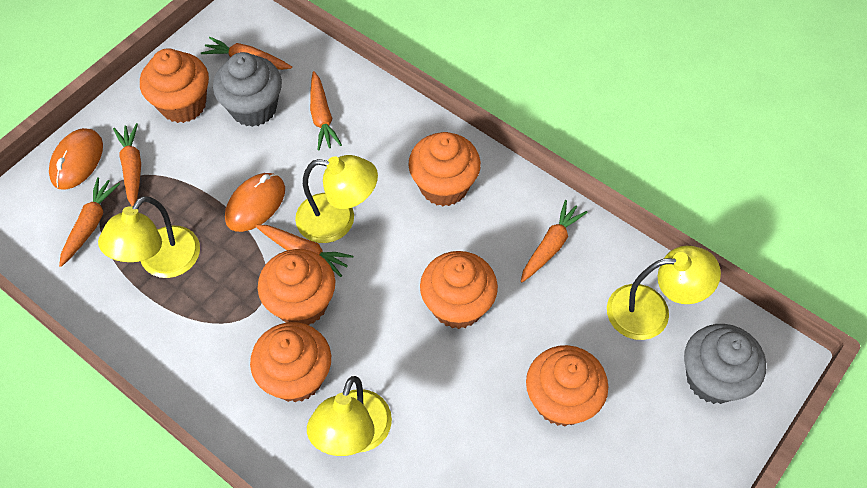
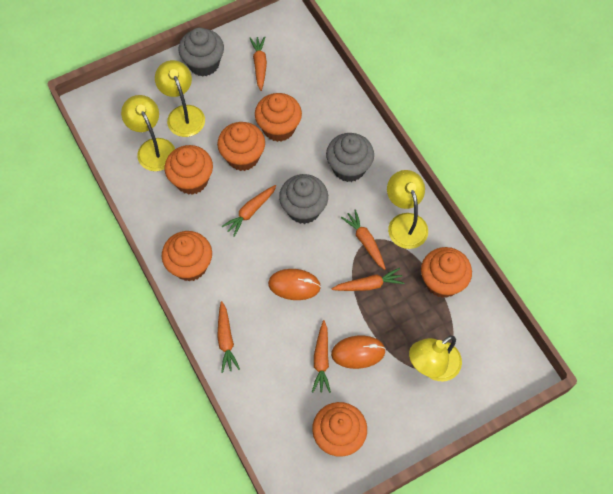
grey cupcake: 2 -> 3

